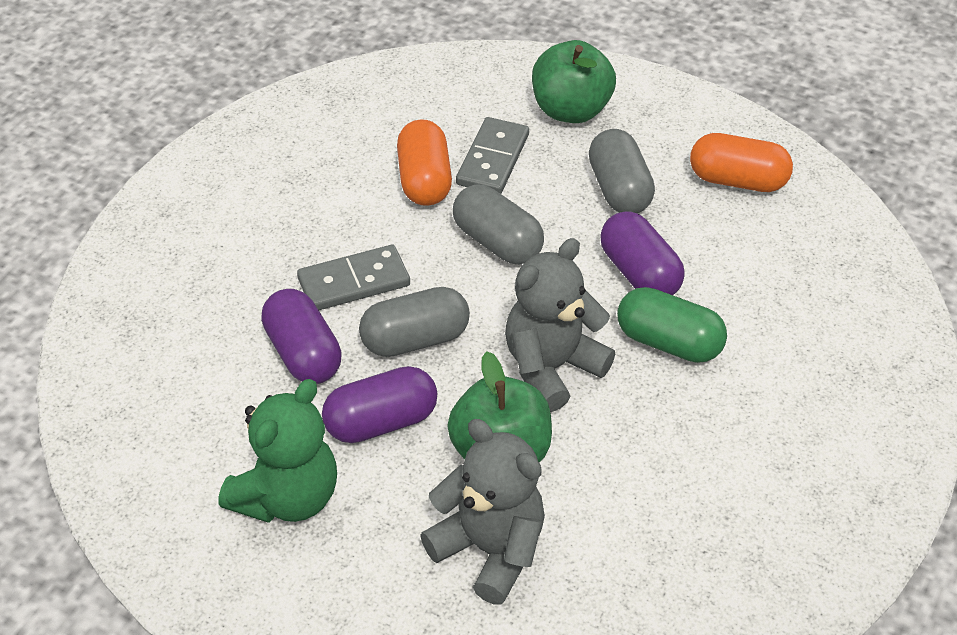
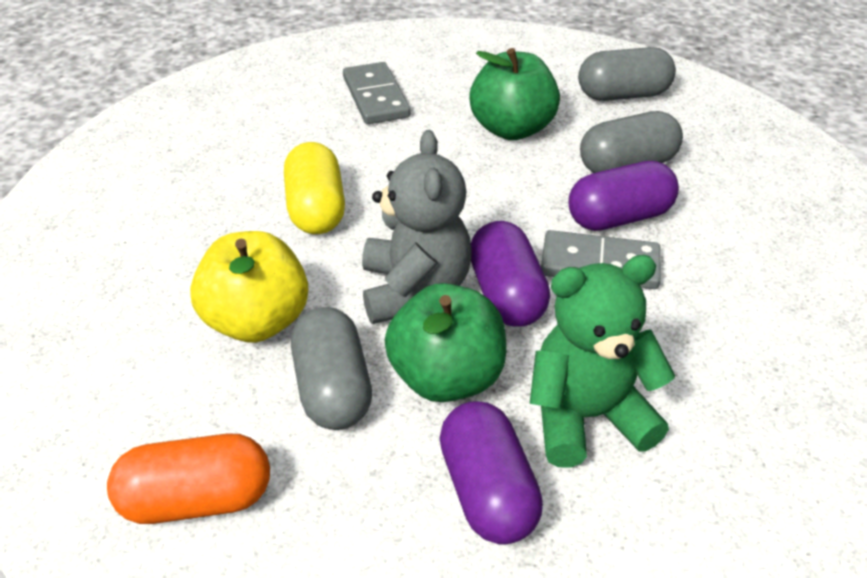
green capsule: 1 -> 0
grey teddy bear: 2 -> 1
orange capsule: 2 -> 1
yellow apple: 0 -> 1
yellow capsule: 0 -> 1

